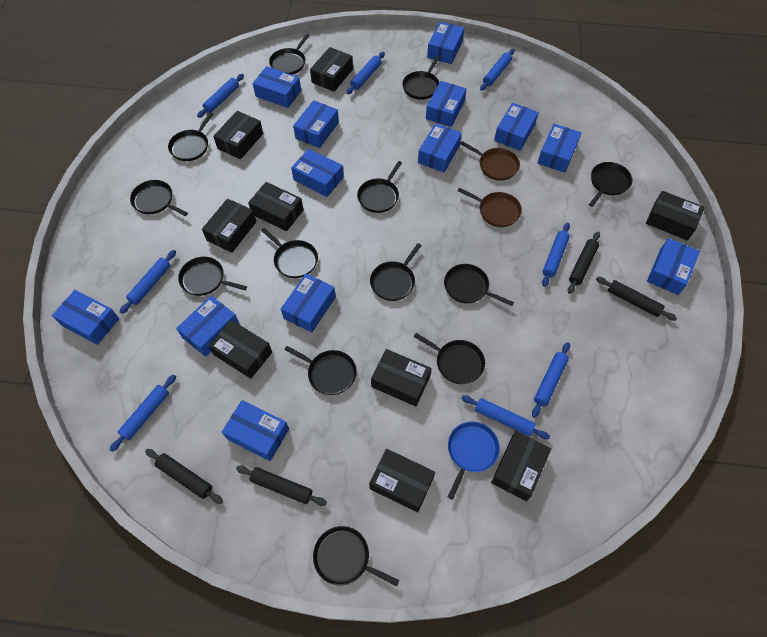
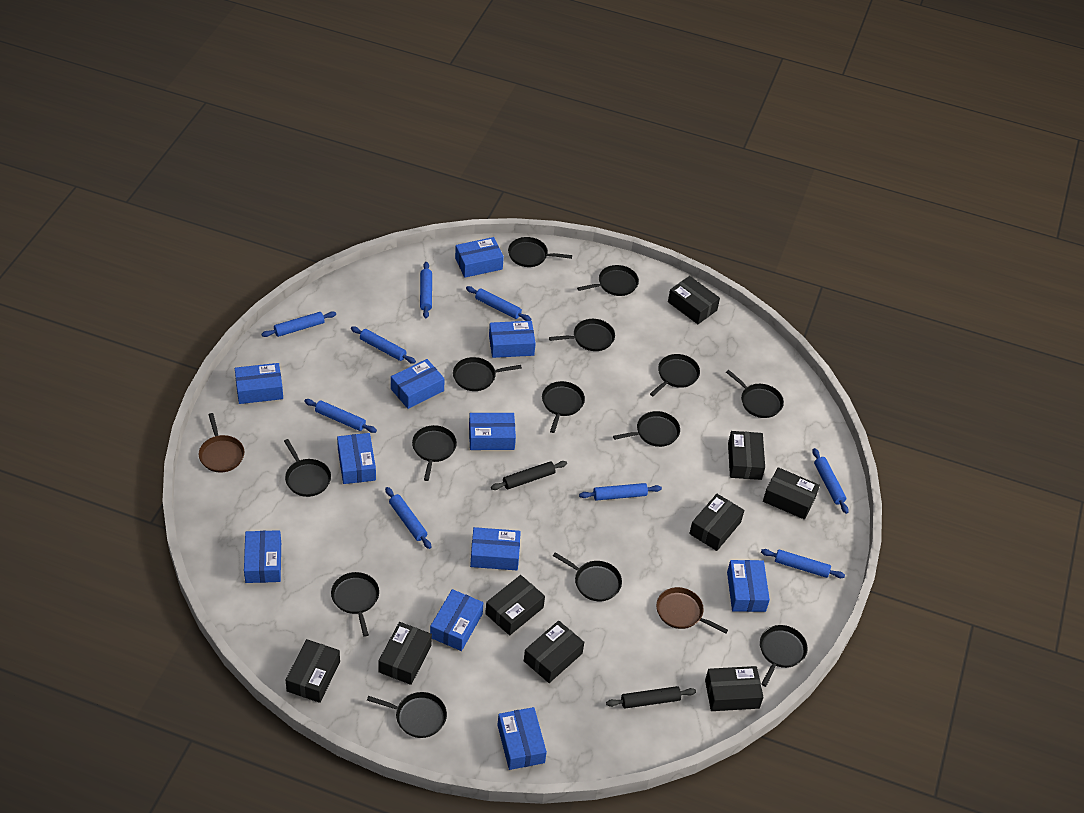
black pan: 13 -> 14
black rolling pin: 4 -> 2
blue box: 13 -> 11
blue pan: 1 -> 0
blue rolling pin: 8 -> 9

